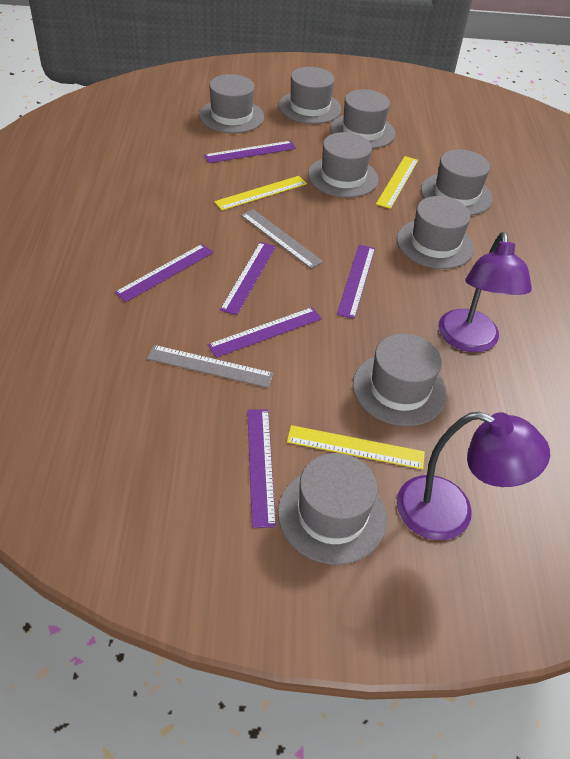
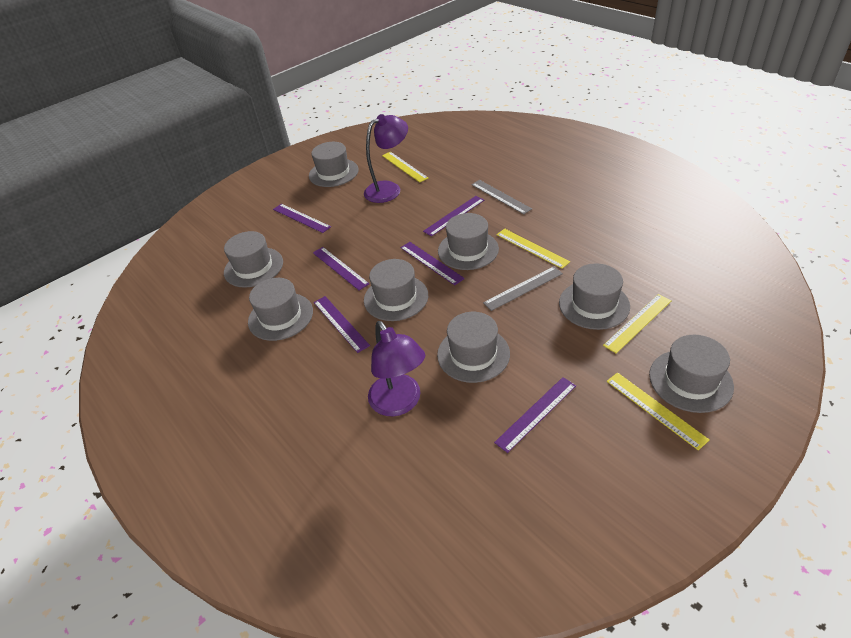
yellow ruler: 3 -> 4

